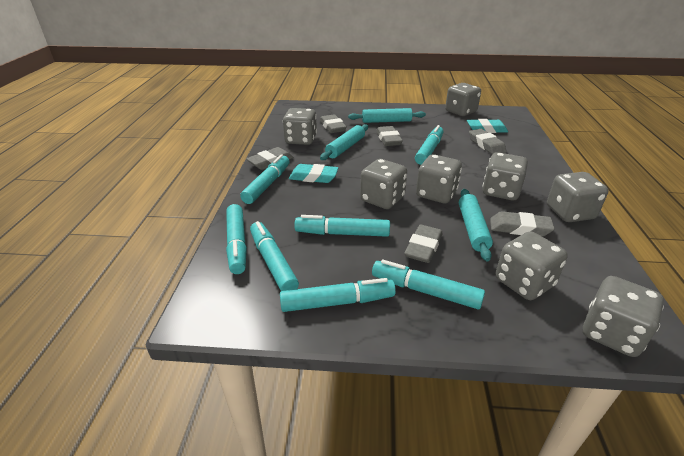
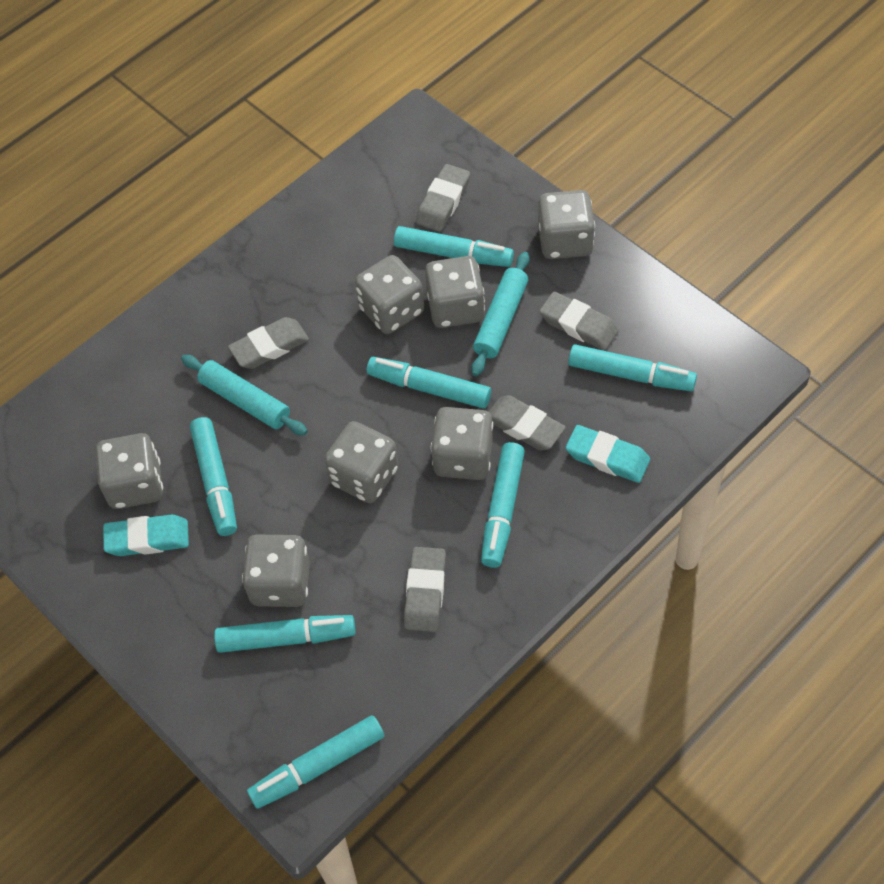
grey dice: 8 -> 7
grey eraser: 6 -> 5
turquoise rolling pin: 3 -> 2

